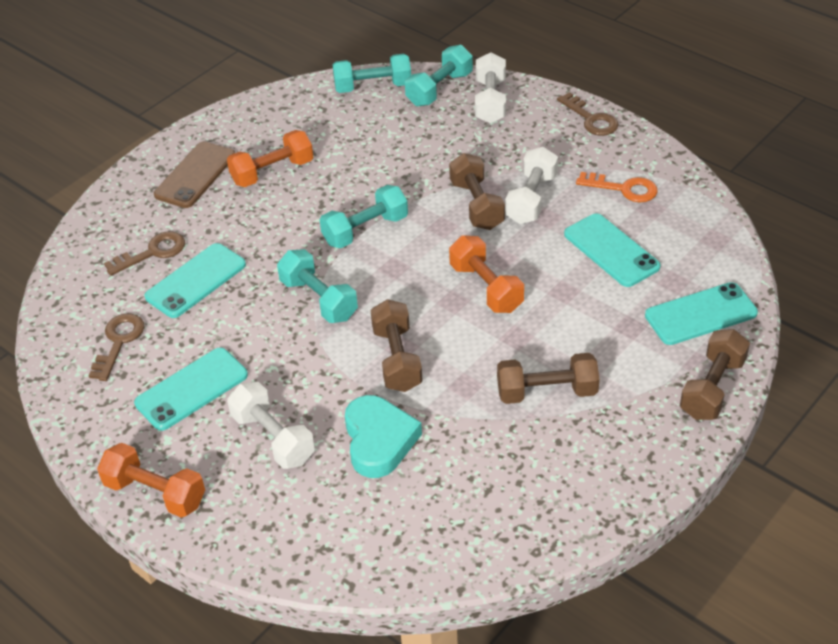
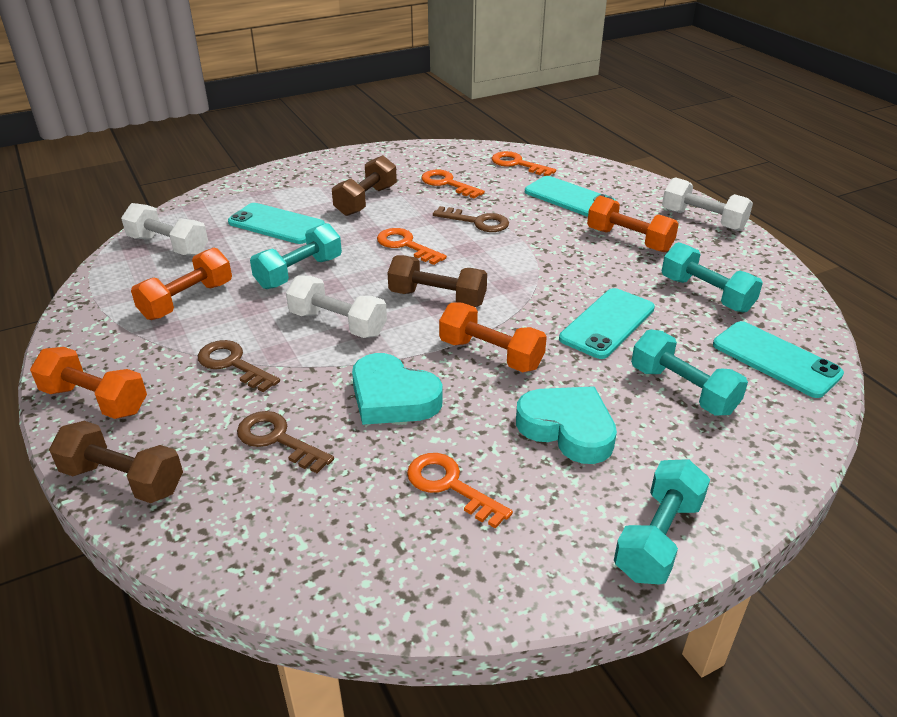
brown dumbbell: 4 -> 3
brown phone: 1 -> 0
orange dumbbell: 3 -> 4
orange key: 1 -> 4
turquoise heart: 1 -> 2

